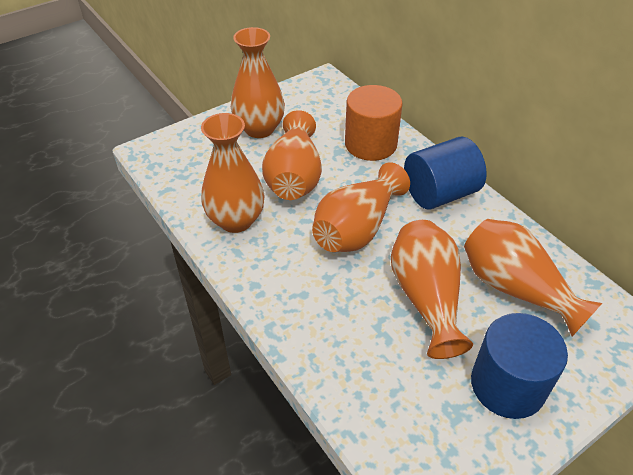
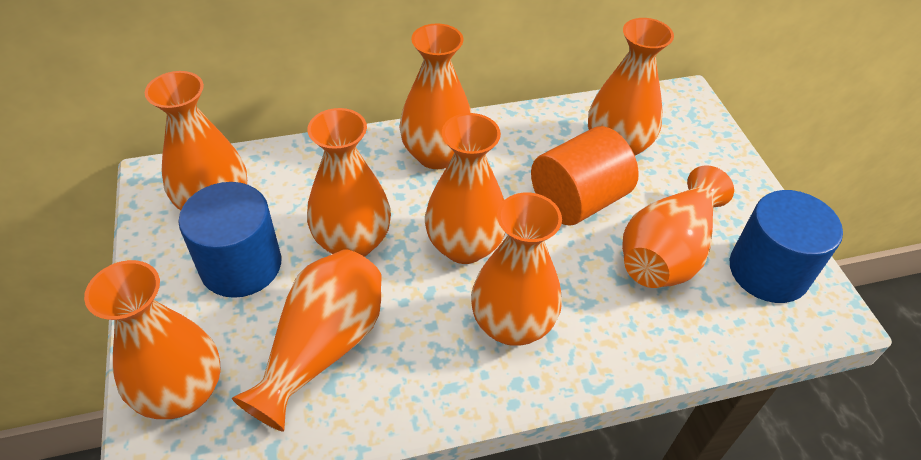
orange vase: 6 -> 9

